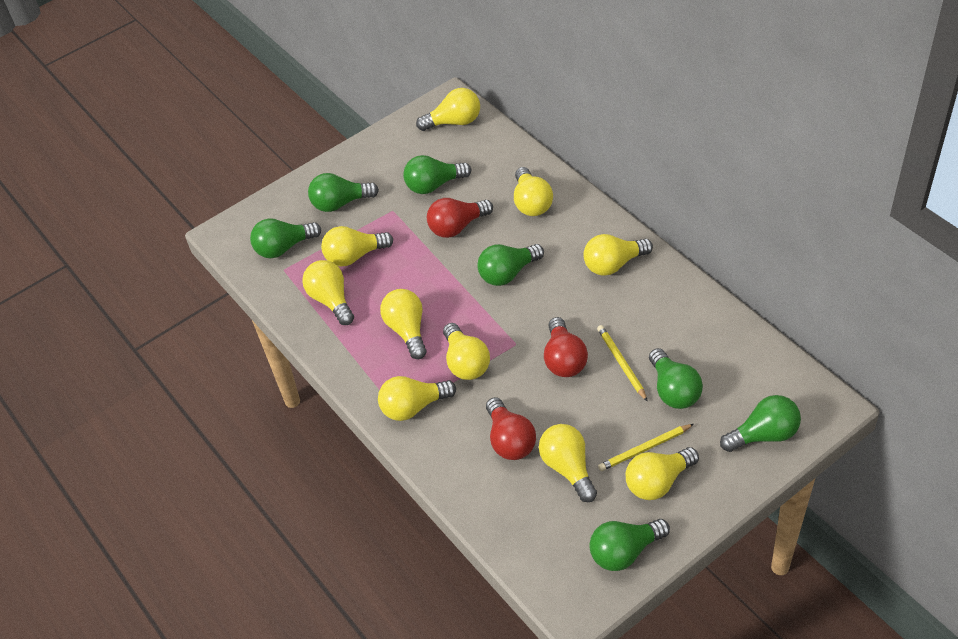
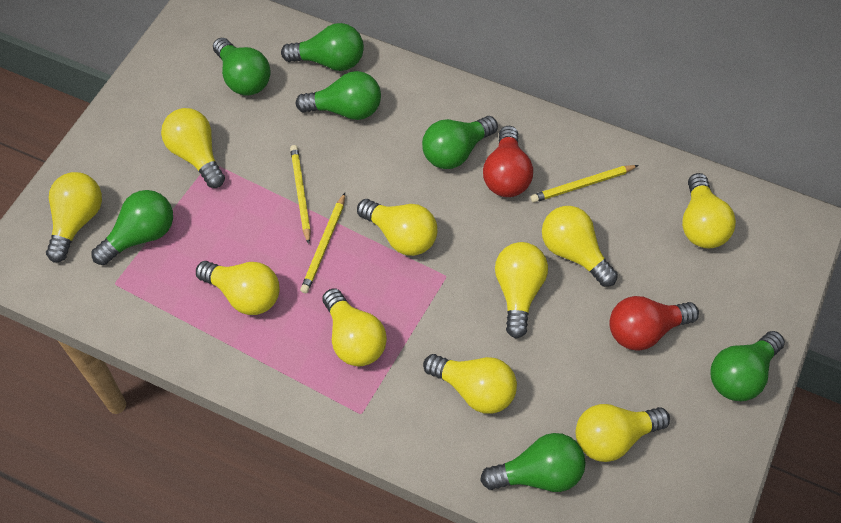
red light bulb: 3 -> 2
yellow pencil: 2 -> 3

